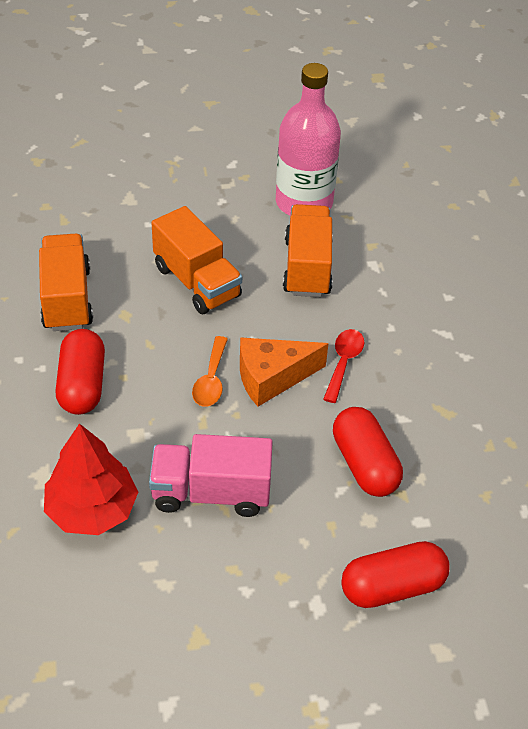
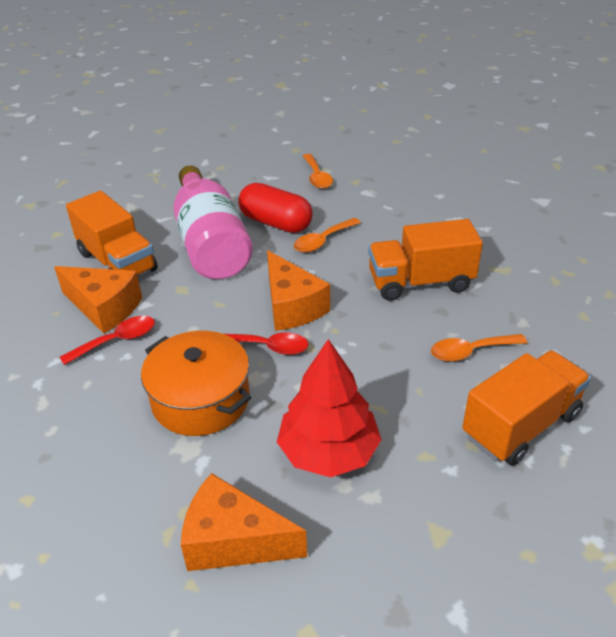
orange cheese: 1 -> 3
orange pot: 0 -> 1
orange spoon: 1 -> 3
pink truck: 1 -> 0
red capsule: 3 -> 1
red spoon: 1 -> 2

